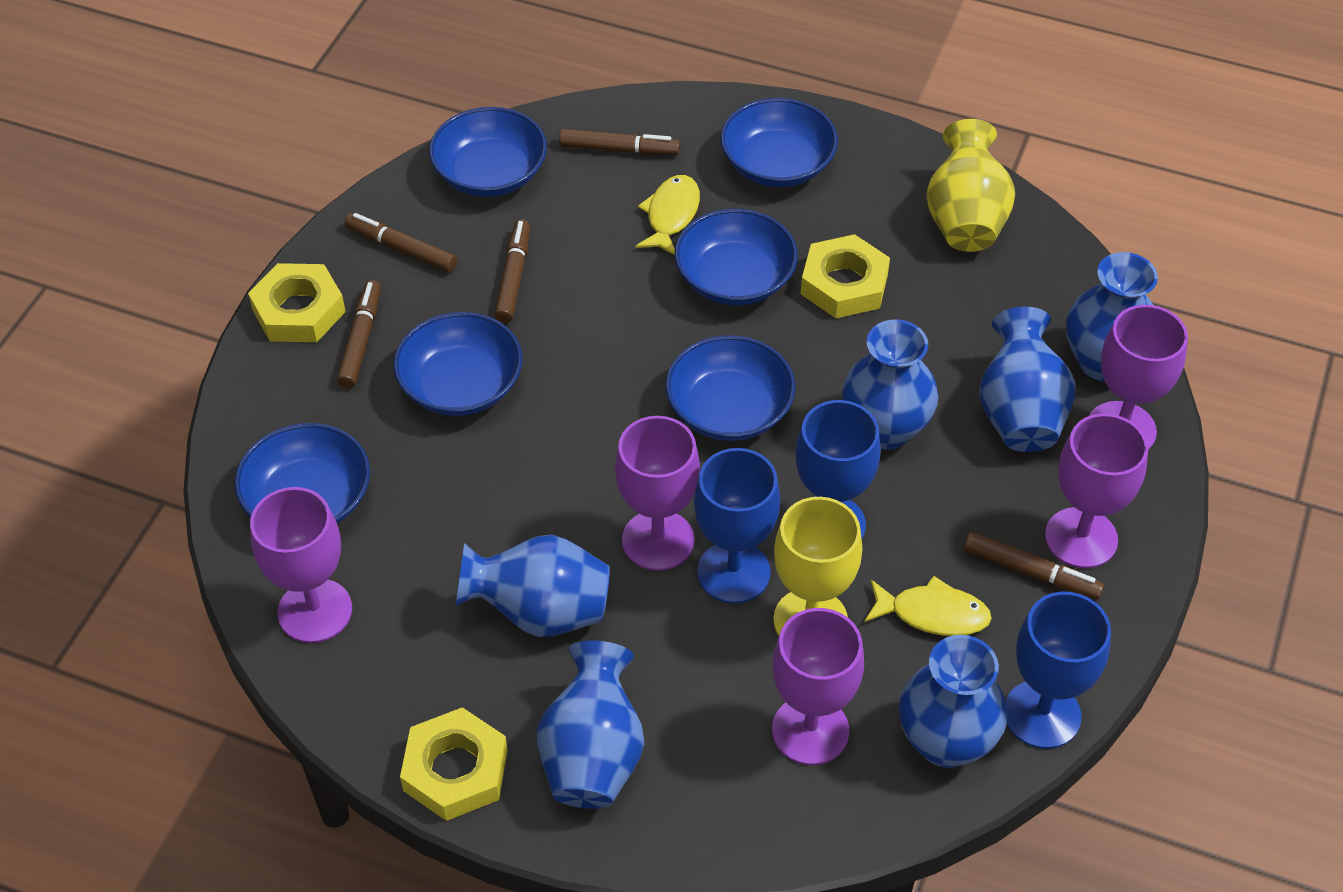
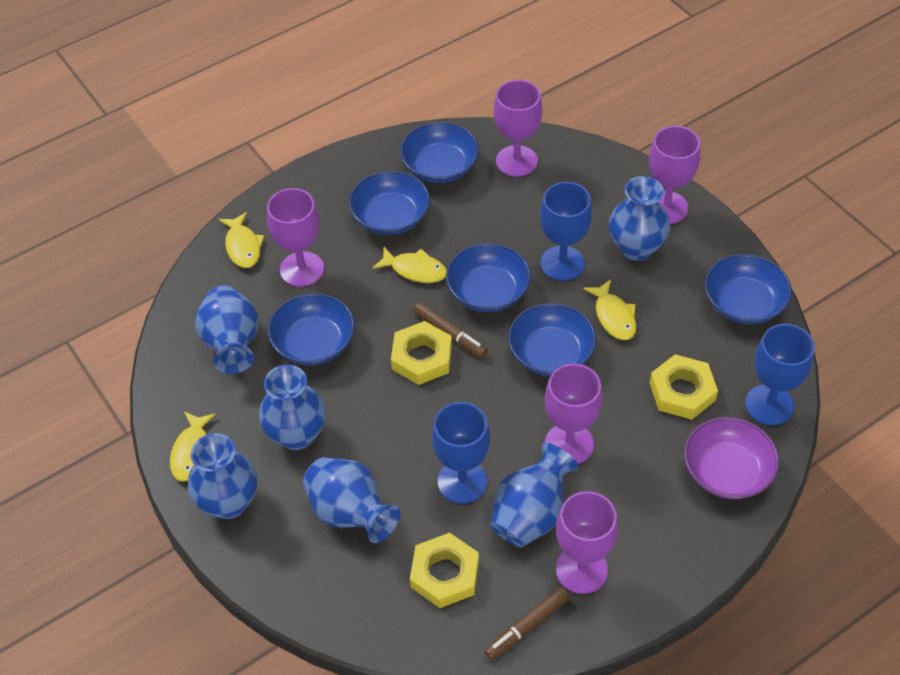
brown marker: 5 -> 2
purple bowl: 0 -> 1
yellow fish: 2 -> 4
yellow goblet: 1 -> 0
yellow vase: 1 -> 0

